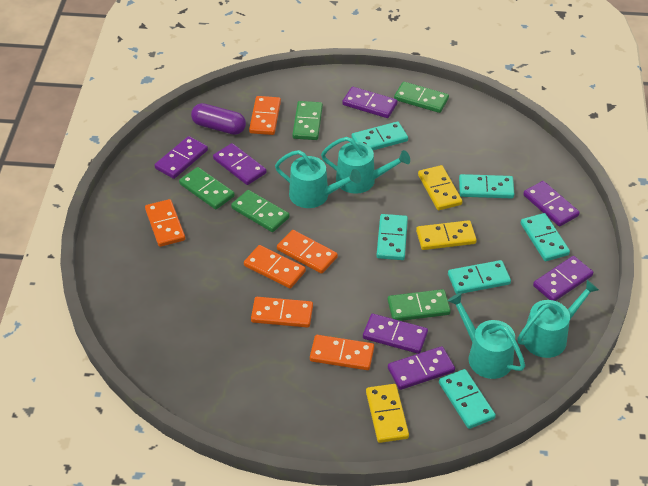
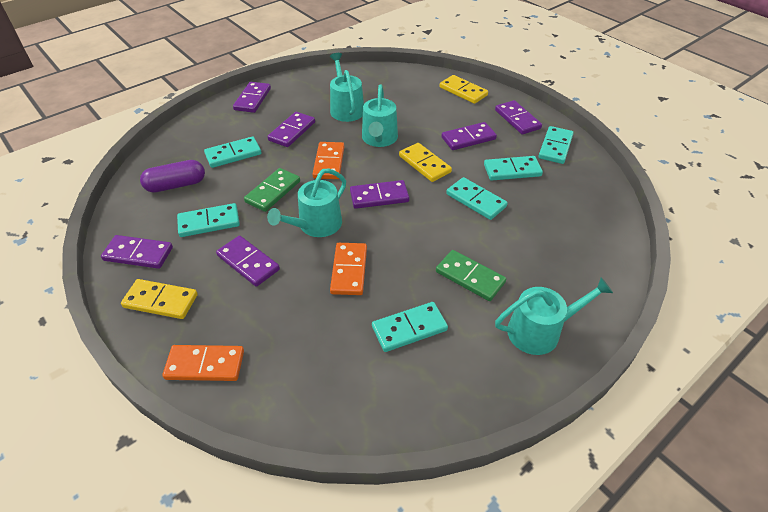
green domino: 5 -> 2
orange domino: 6 -> 3

